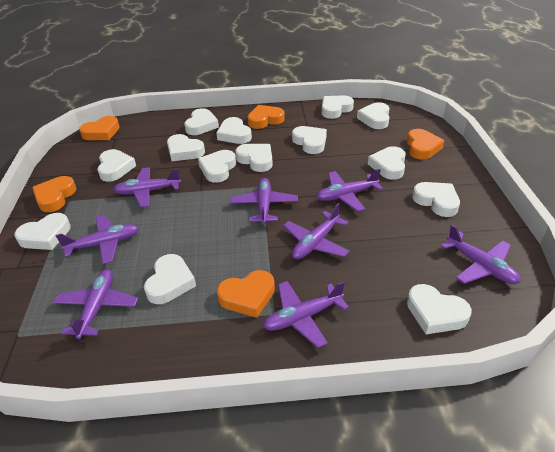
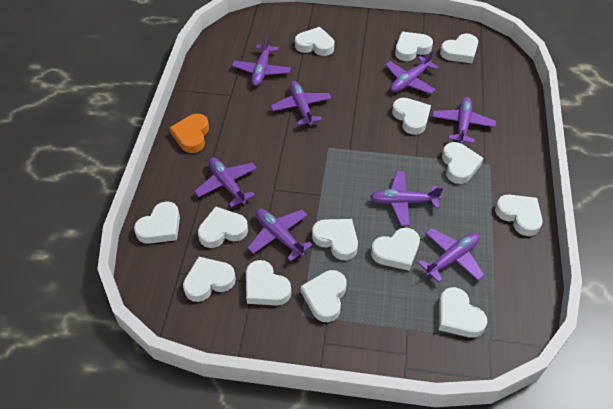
orange heart: 5 -> 1

